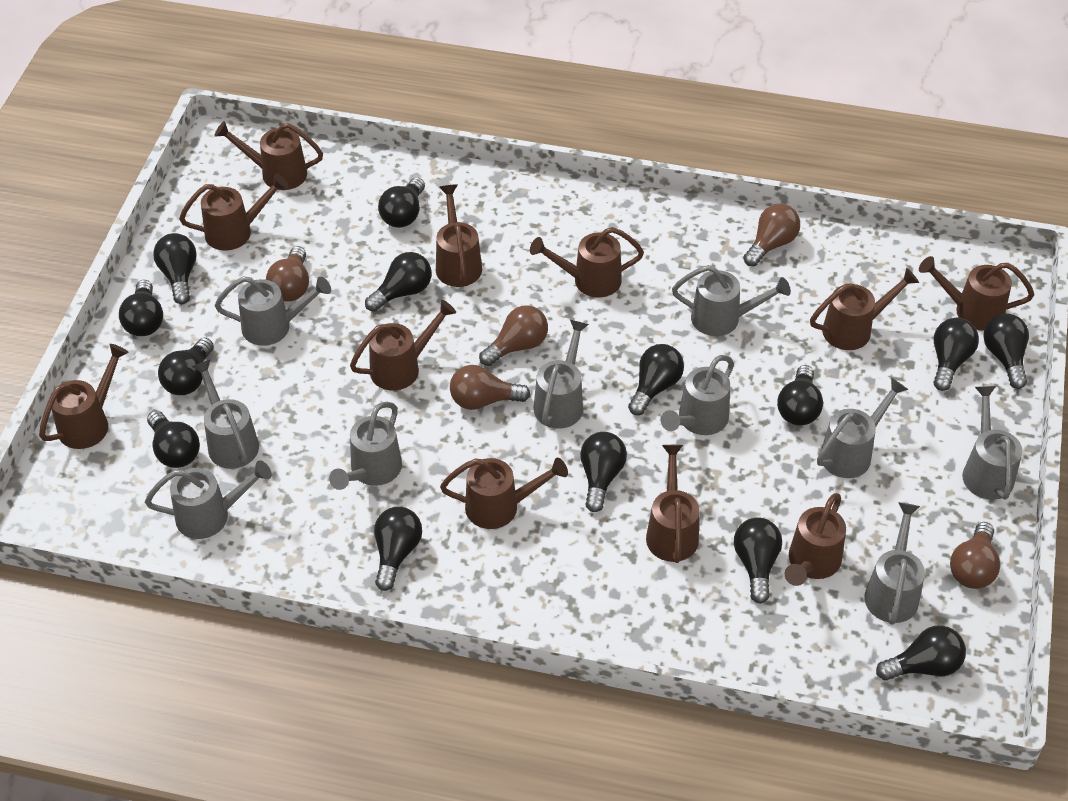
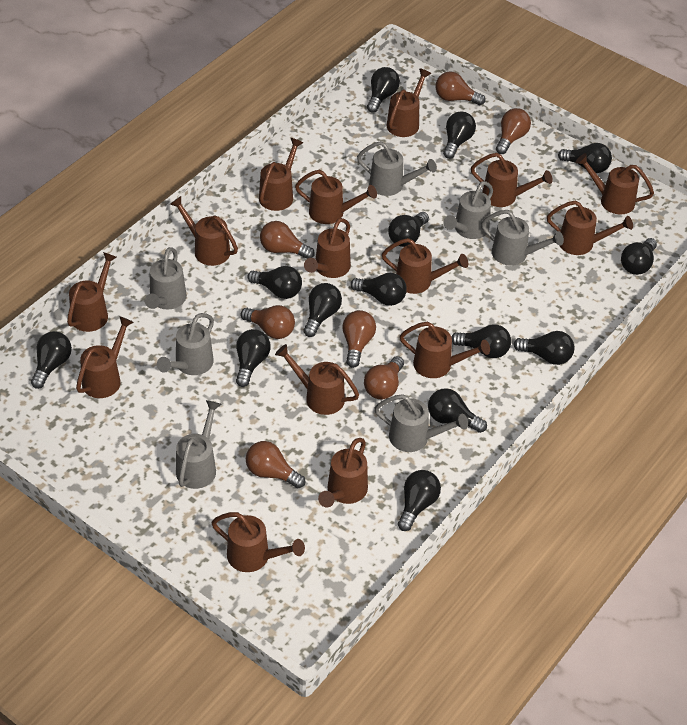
brown light bulb: 5 -> 7
brown watering can: 11 -> 15
grey watering can: 10 -> 7

